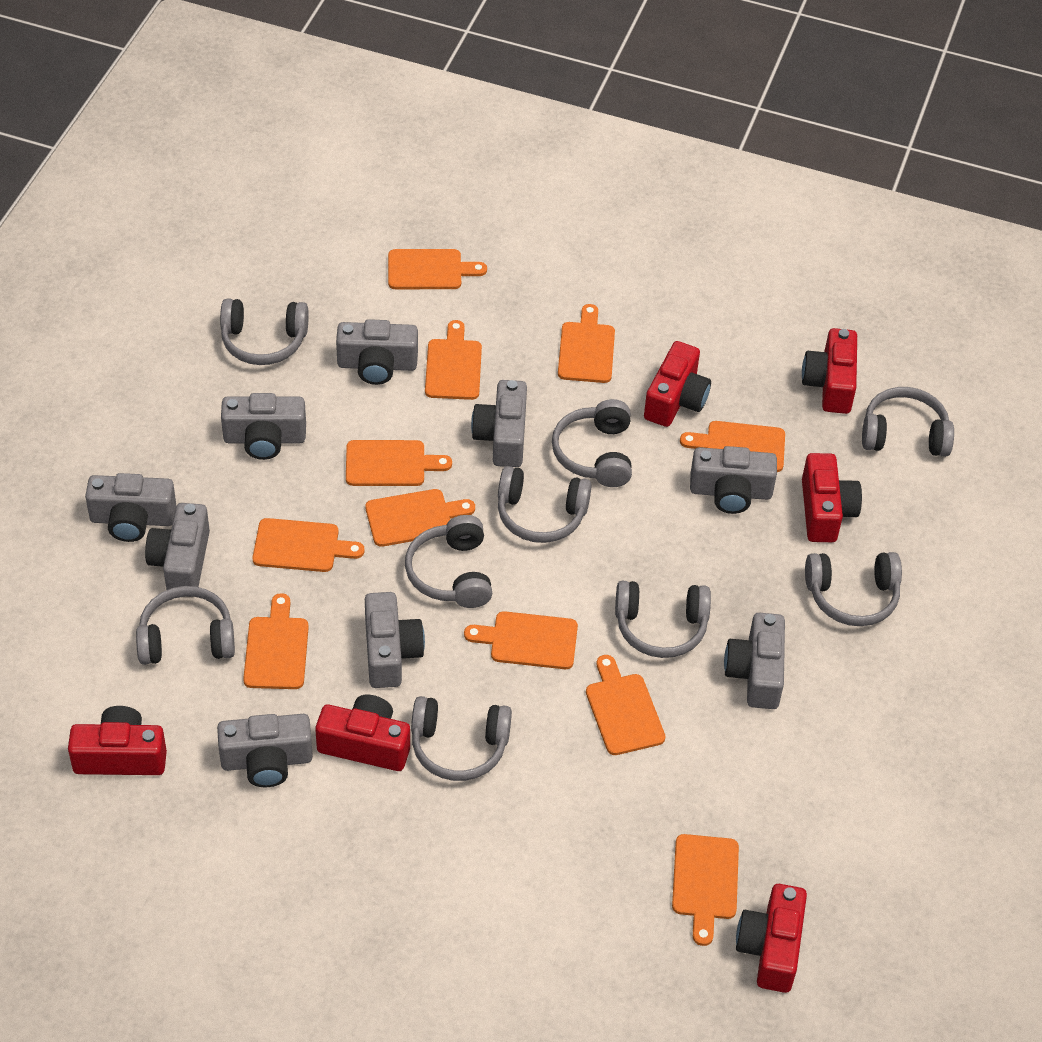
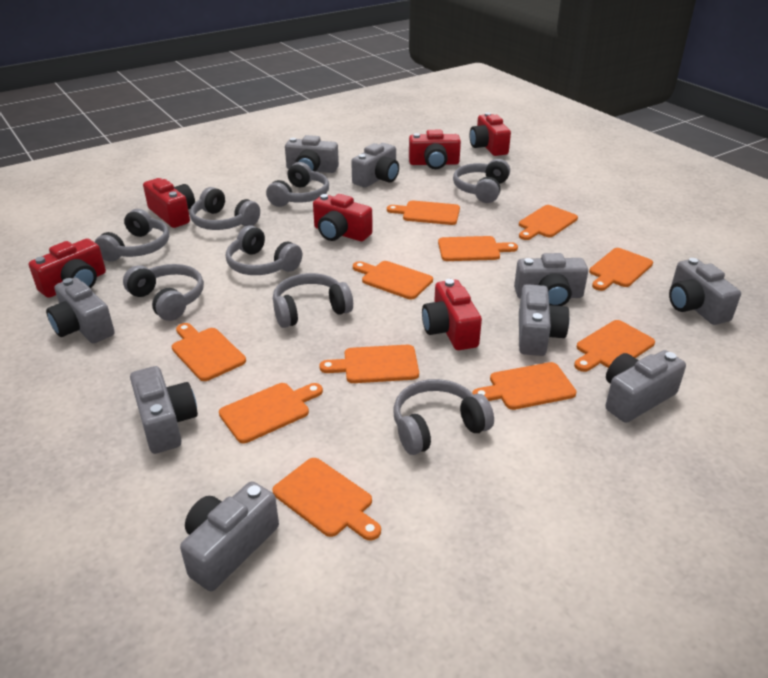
grey headphones: 9 -> 8

